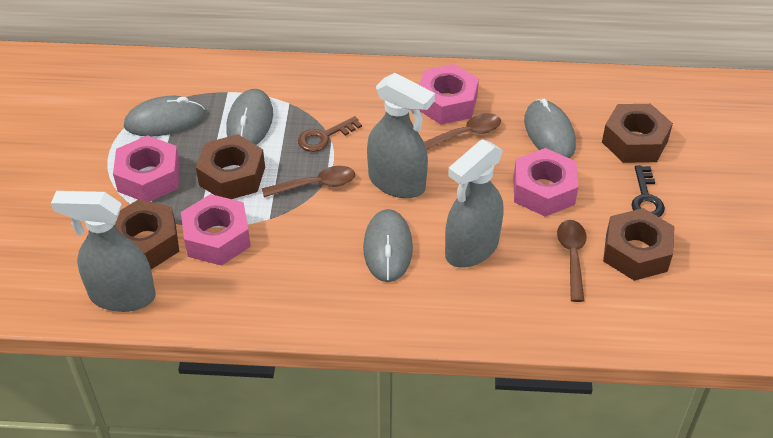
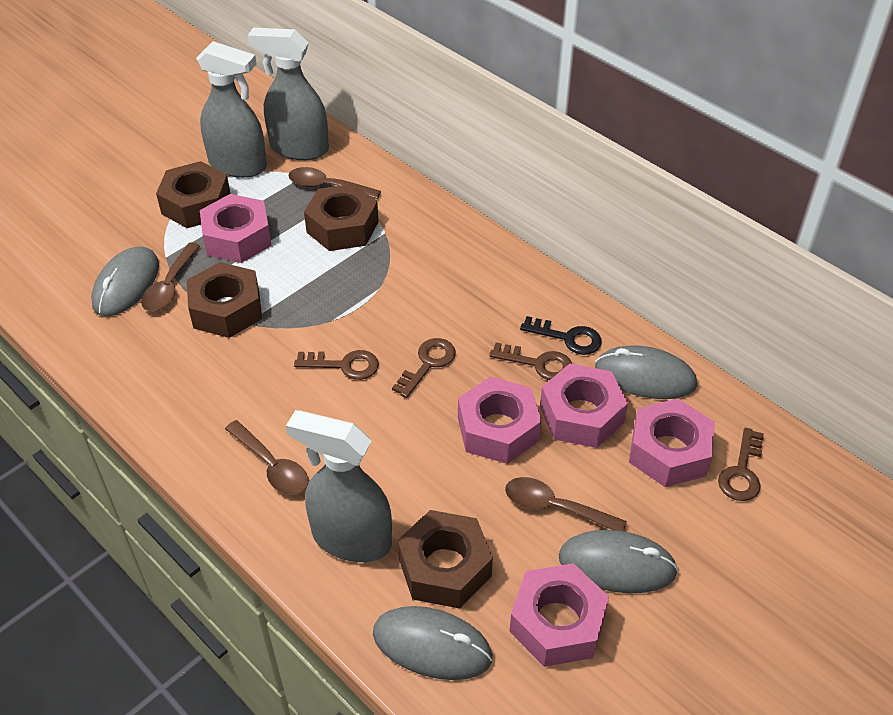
brown key: 1 -> 4
brown spoon: 3 -> 4
pink nut: 4 -> 5

